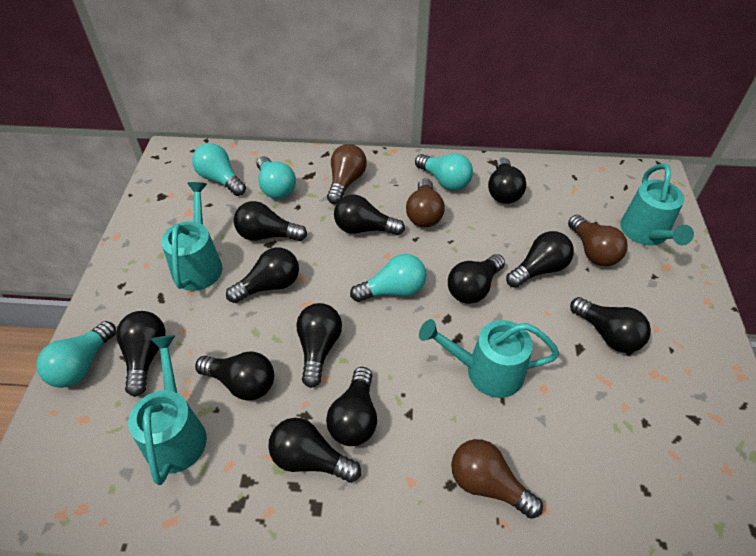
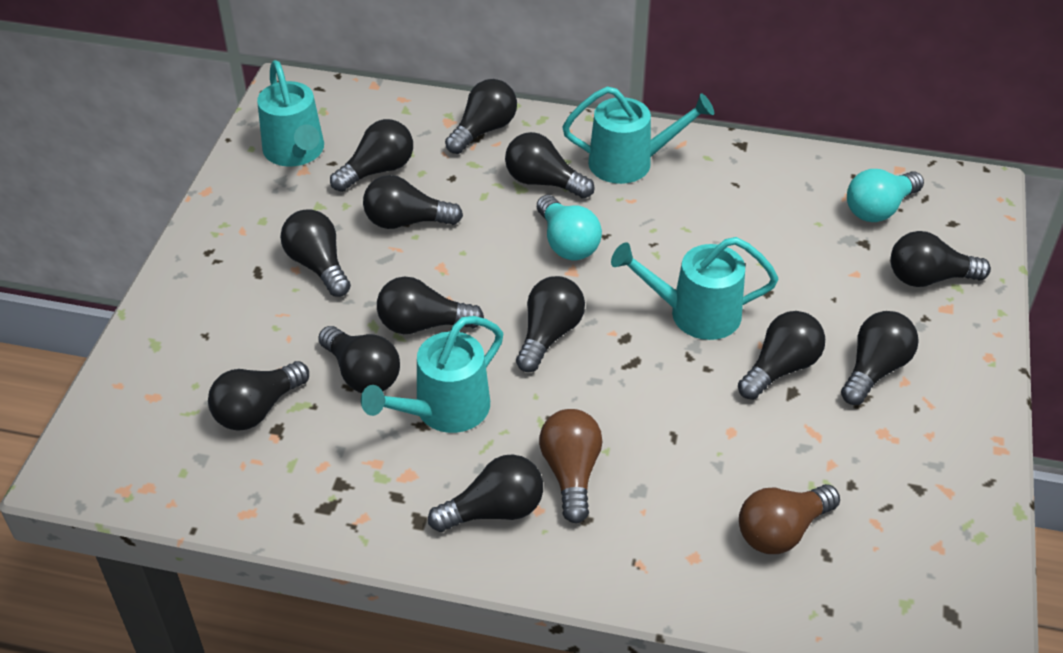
black light bulb: 12 -> 13
brown light bulb: 4 -> 2
turquoise light bulb: 5 -> 2

